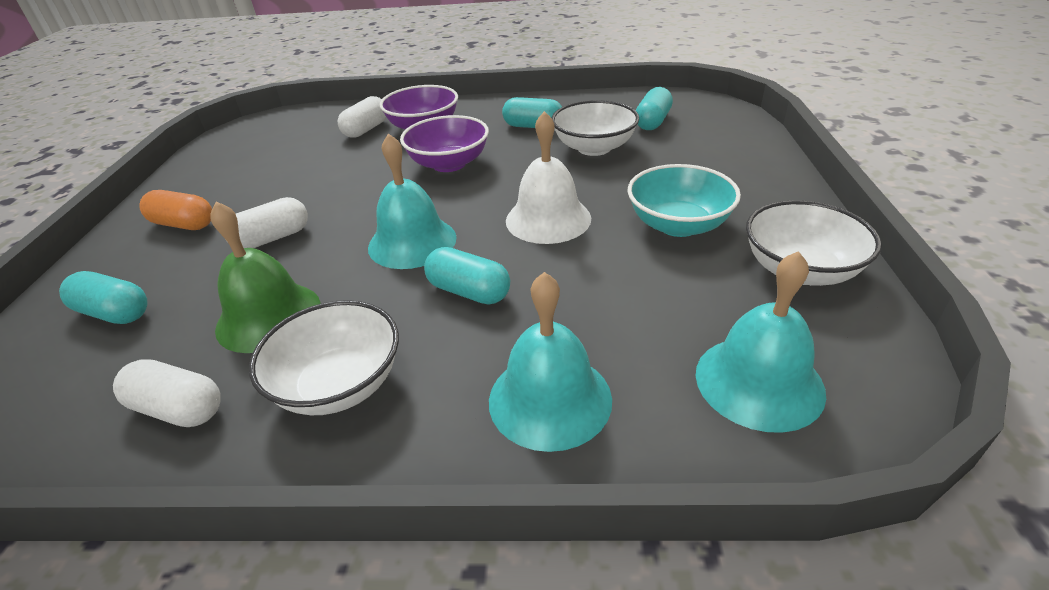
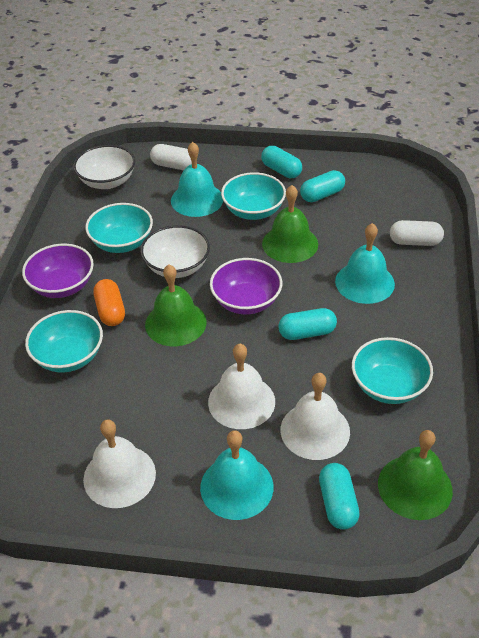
green bell: 1 -> 3
turquoise bowl: 1 -> 4
white bell: 1 -> 3
white bowl: 3 -> 2
white capsule: 3 -> 2

